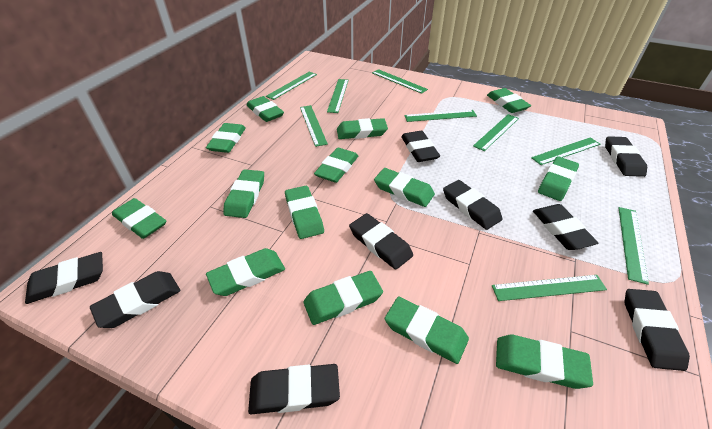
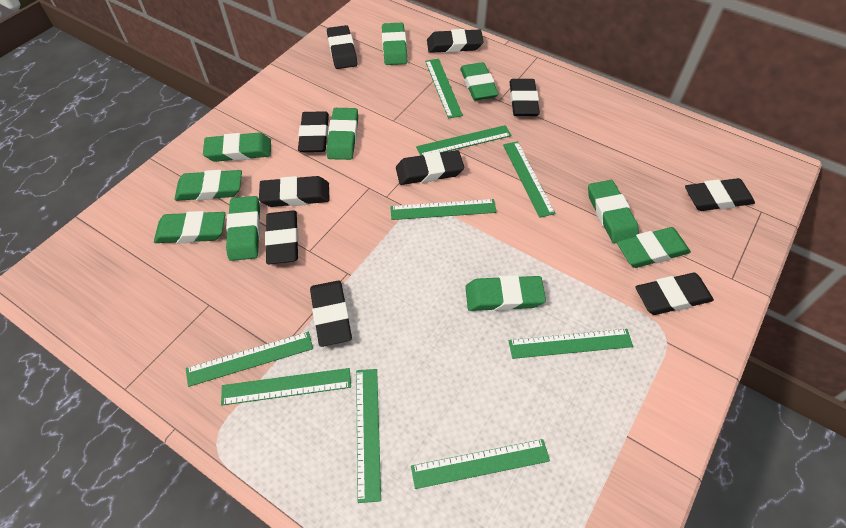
black eraser: 9 -> 10
green eraser: 14 -> 10

